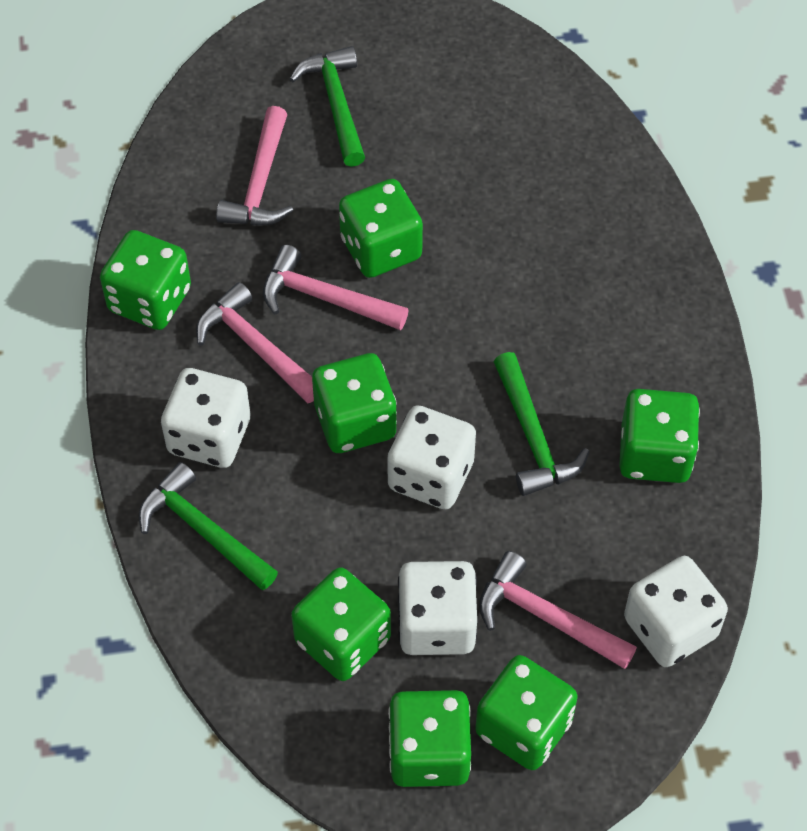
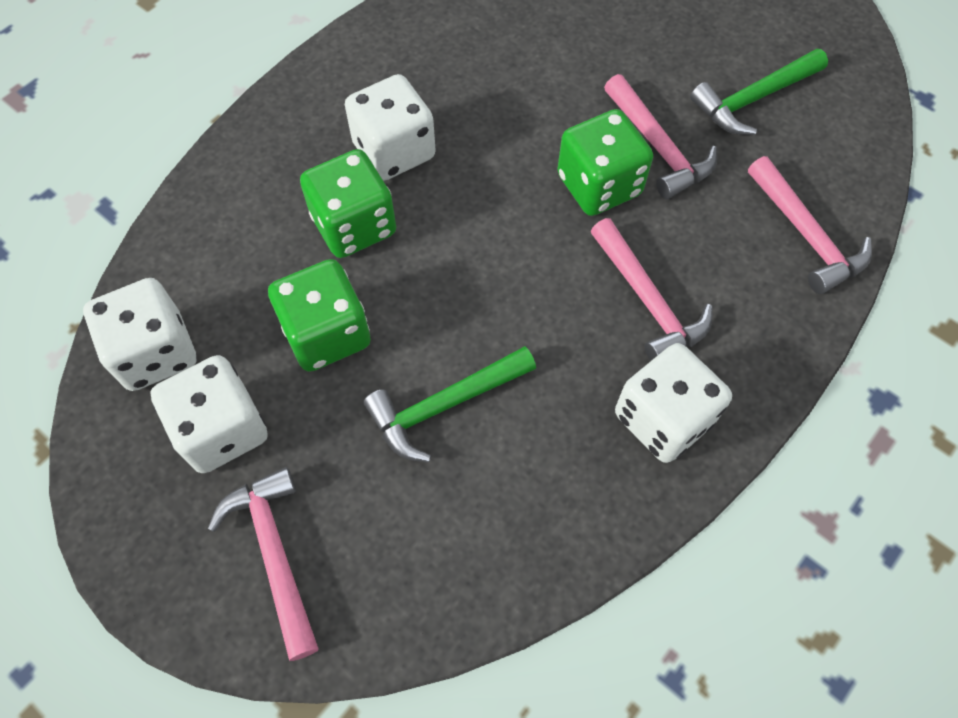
green dice: 7 -> 3
green hammer: 3 -> 2

